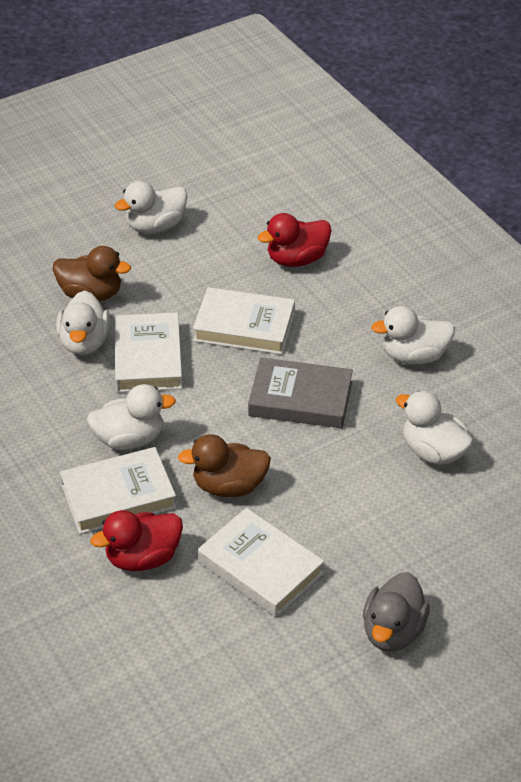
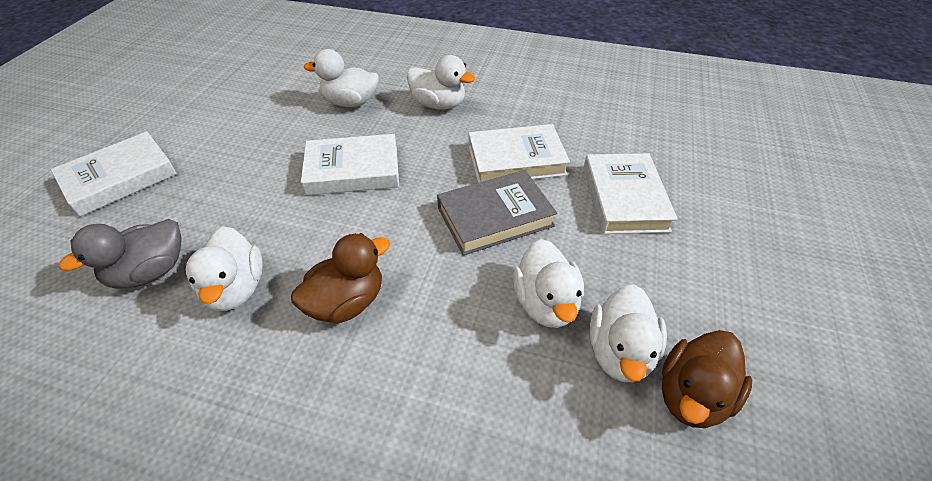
red duck: 2 -> 0

